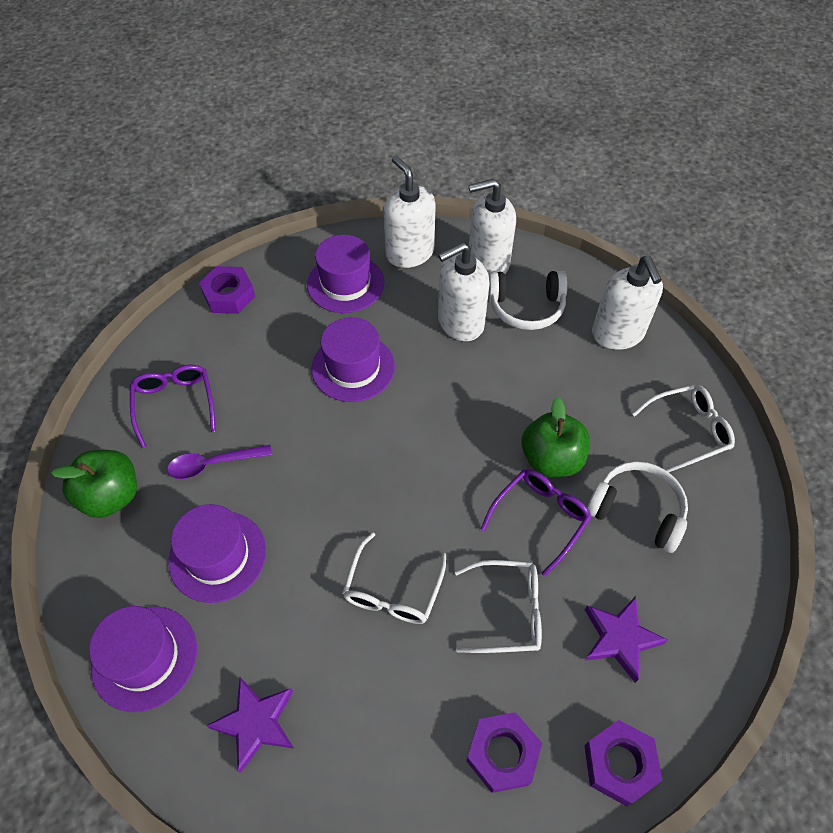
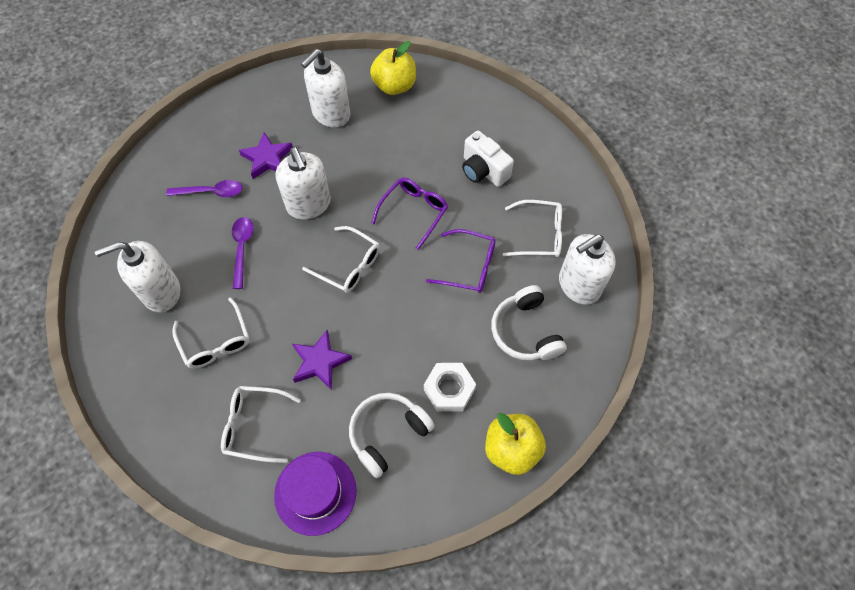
green apple: 2 -> 0
purple hat: 4 -> 1
purple nut: 3 -> 0
purple spoon: 1 -> 2
white camera: 0 -> 1
white glasses: 3 -> 4
white nut: 0 -> 1
yellow apple: 0 -> 2

